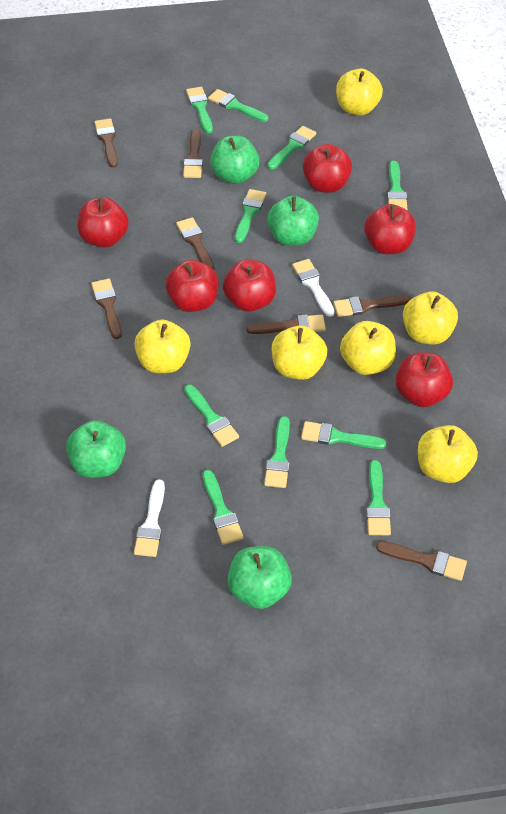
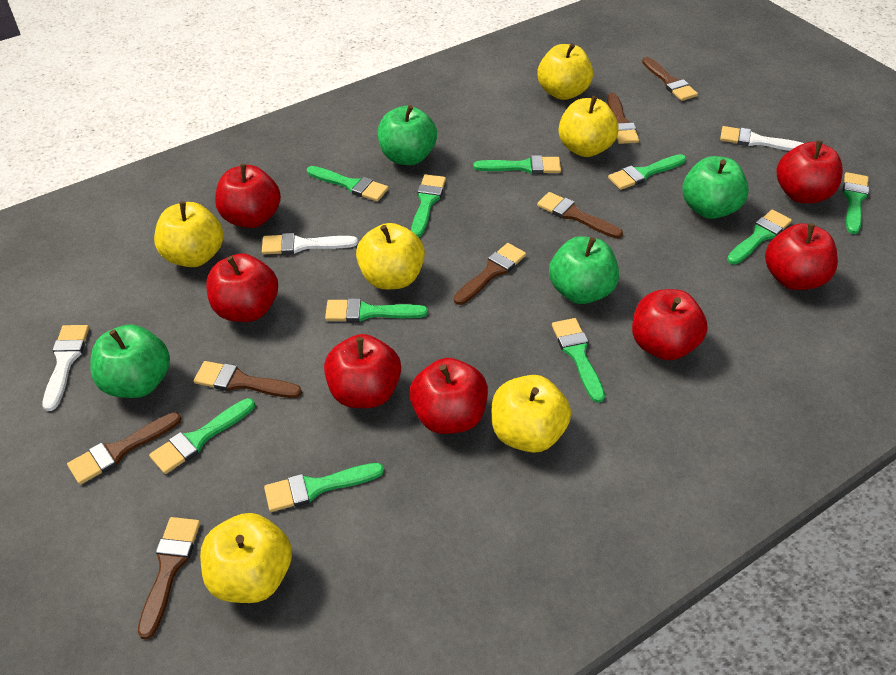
red apple: 6 -> 7
white brush: 2 -> 3

